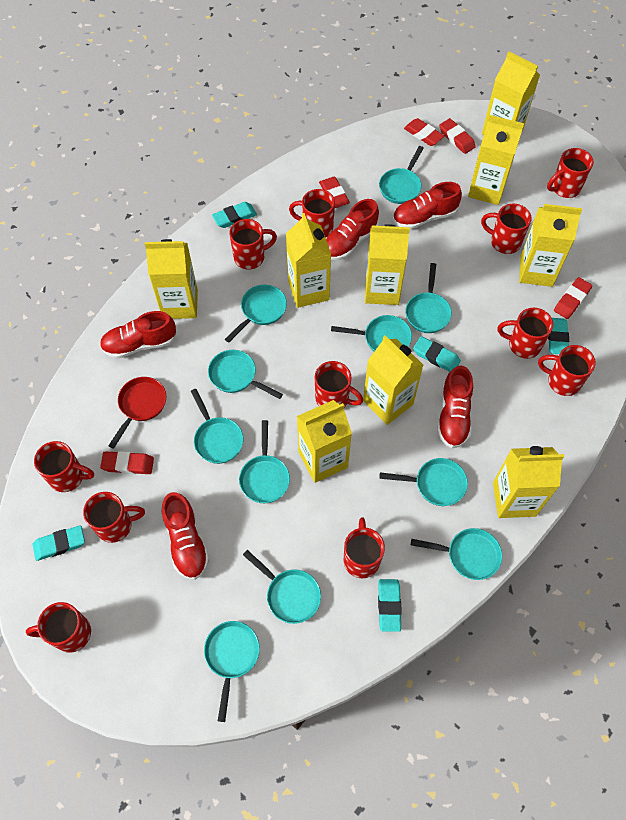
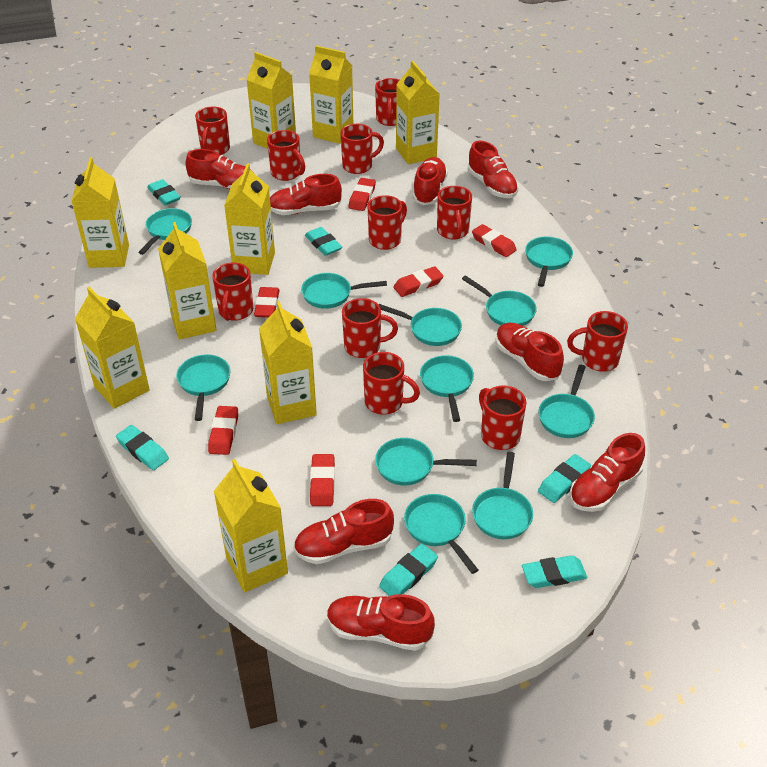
red eraser: 5 -> 6
red pan: 1 -> 0
red shoe: 5 -> 8
turquoise eraser: 5 -> 6

